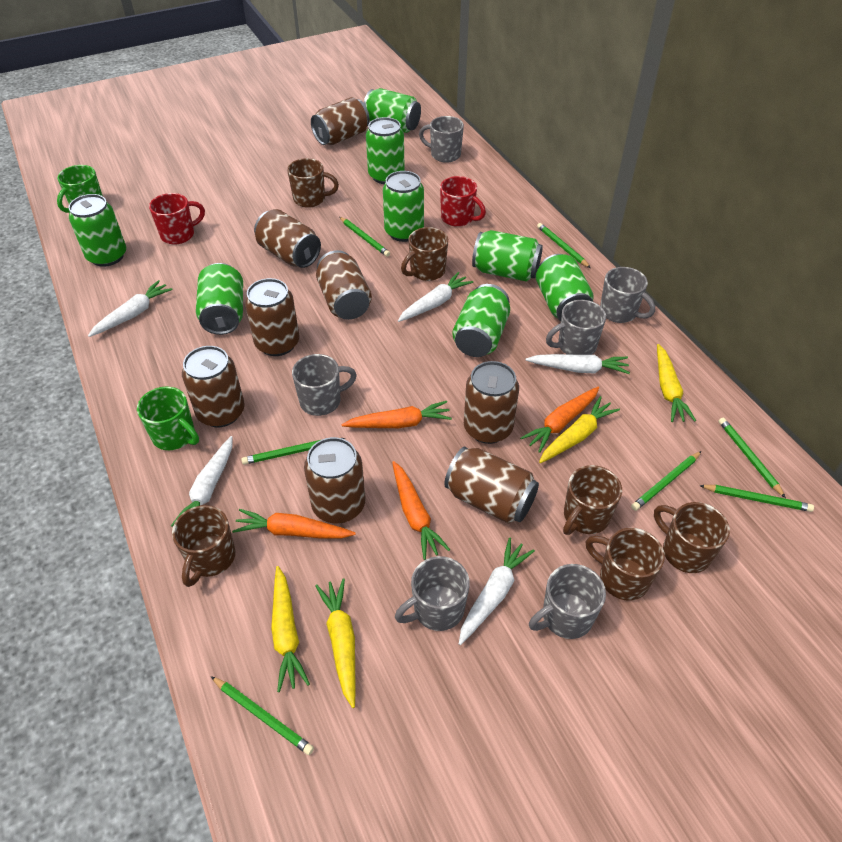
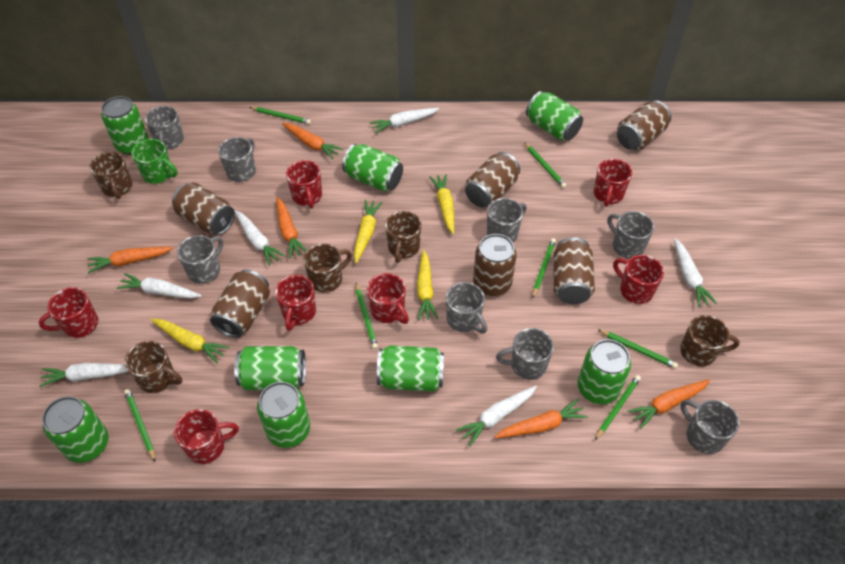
brown can: 8 -> 6
brown mug: 6 -> 5
green mug: 2 -> 1
grey mug: 6 -> 8
orange carrot: 4 -> 5
red mug: 2 -> 7
white carrot: 5 -> 6

